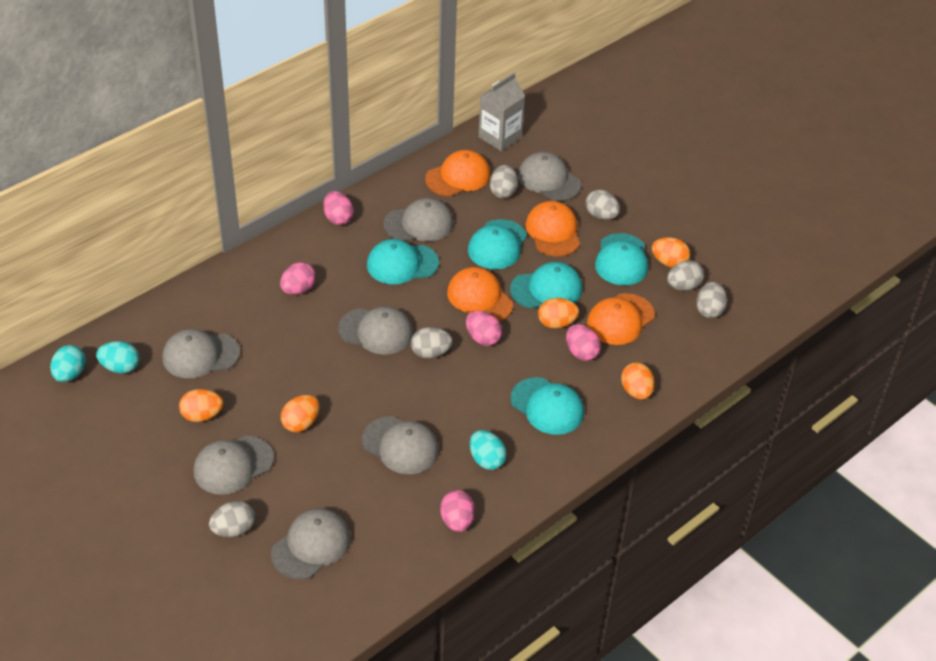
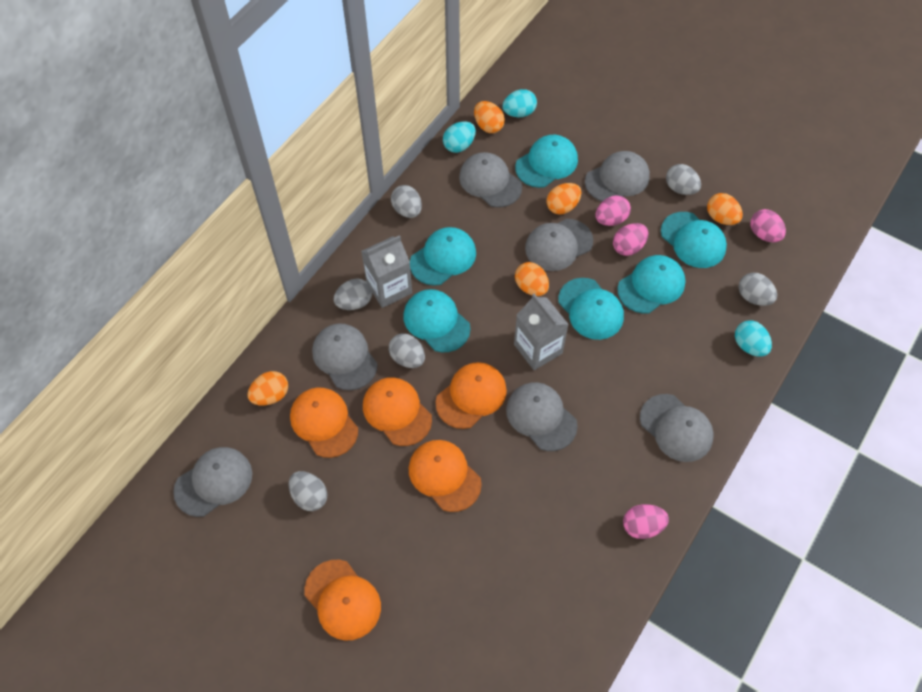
grey carton: 1 -> 2
orange cap: 4 -> 5
pink egg: 5 -> 4
turquoise cap: 5 -> 6

